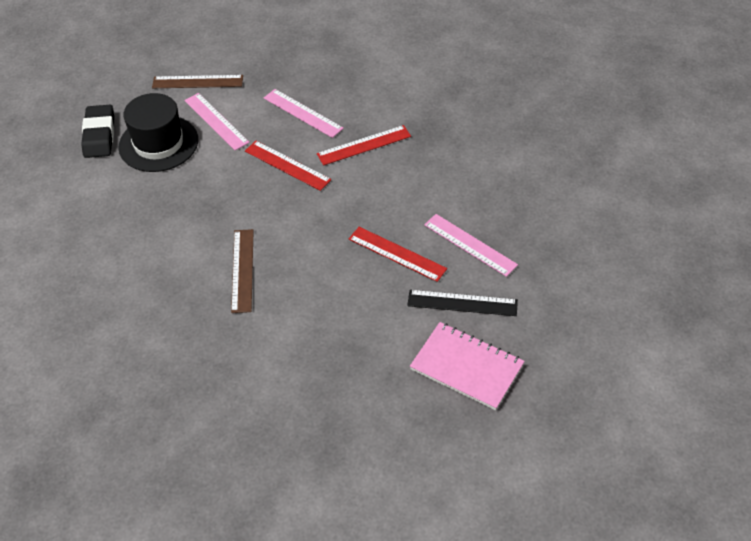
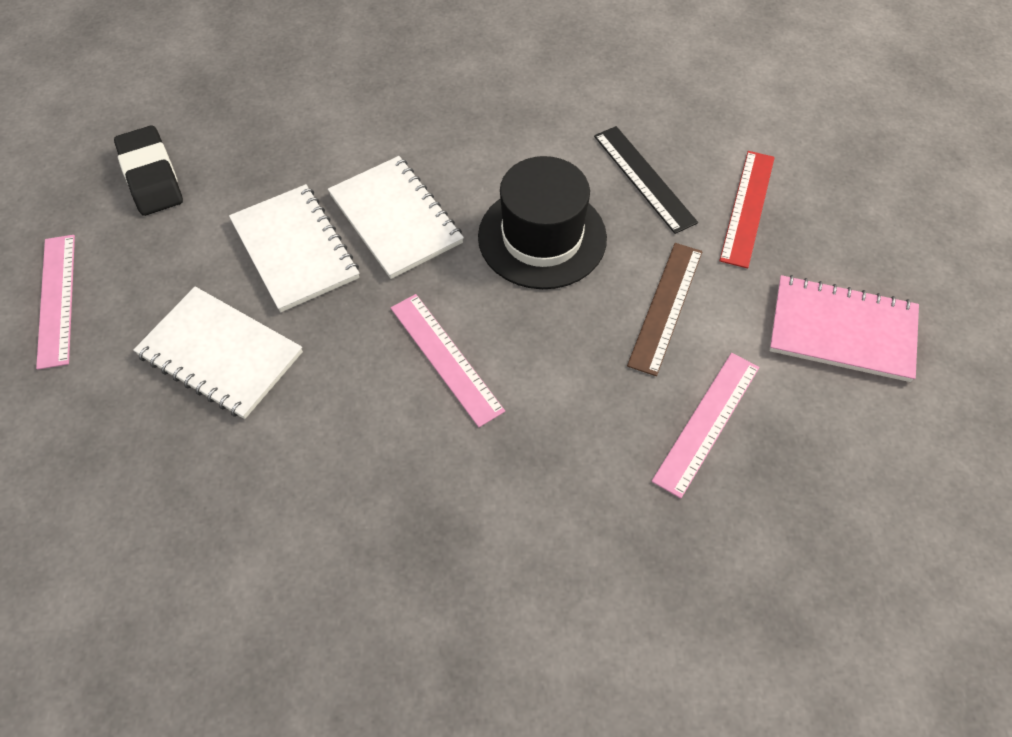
brown ruler: 2 -> 1
red ruler: 3 -> 1
white notebook: 0 -> 3

